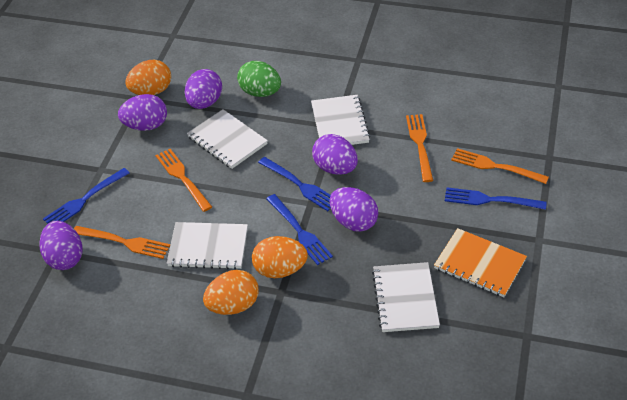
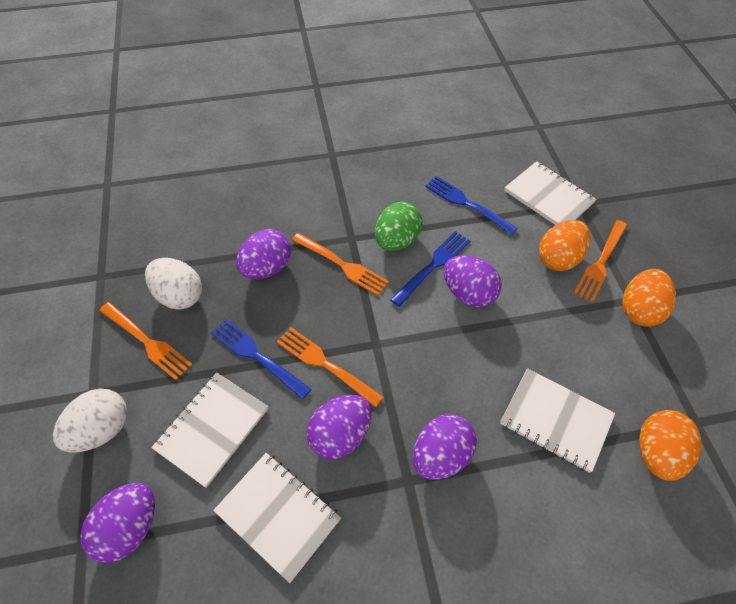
blue fork: 4 -> 3
orange notebook: 1 -> 0
white egg: 0 -> 2

